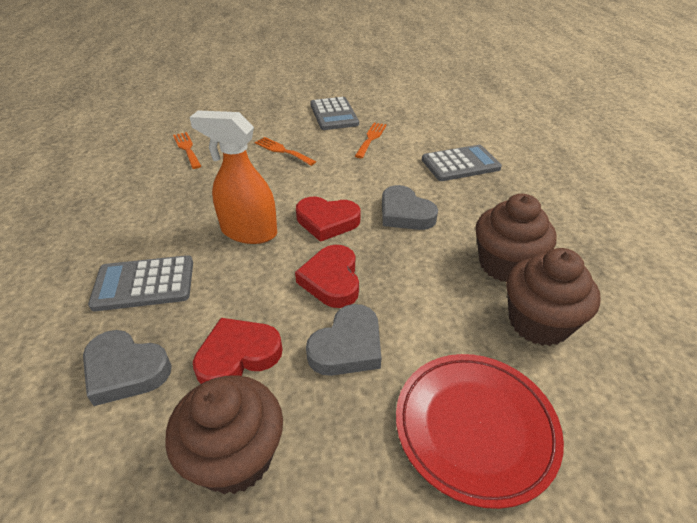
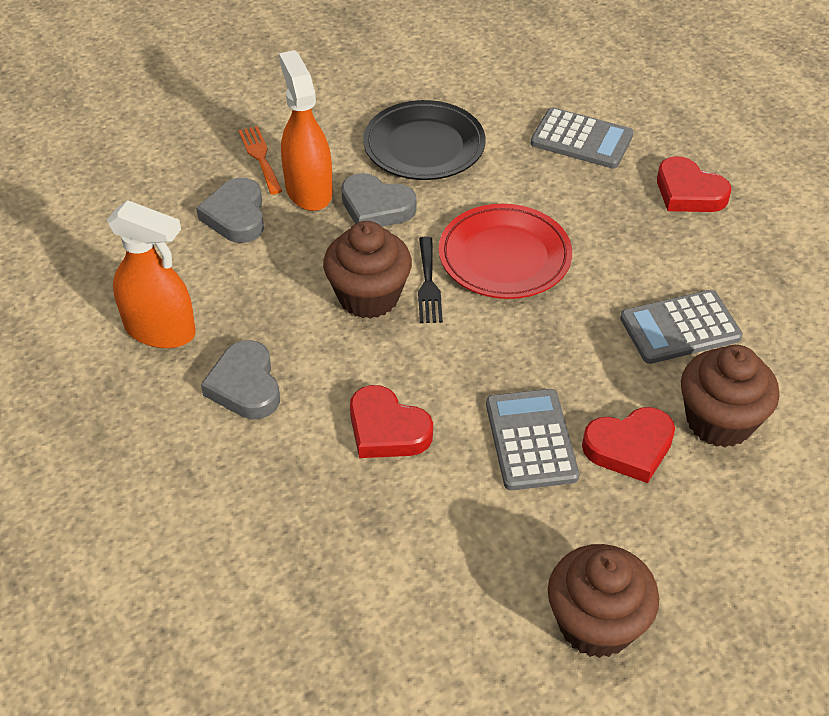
black fork: 0 -> 1
black plate: 0 -> 1
orange fork: 3 -> 1
orange spray bottle: 1 -> 2

